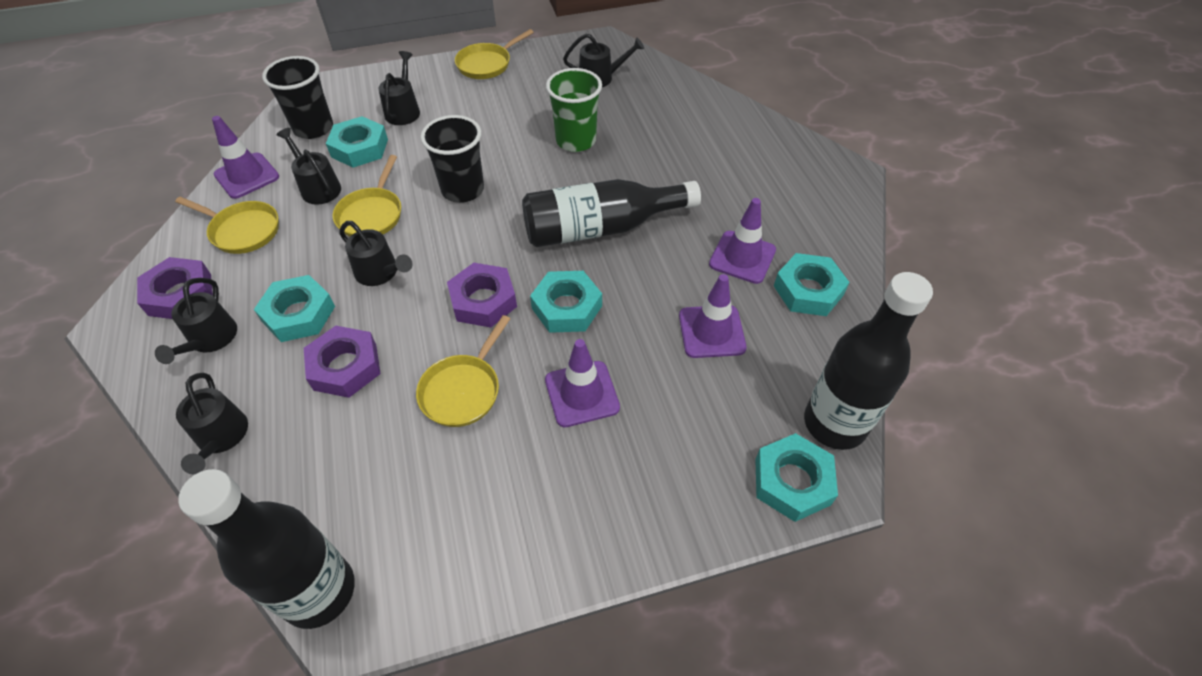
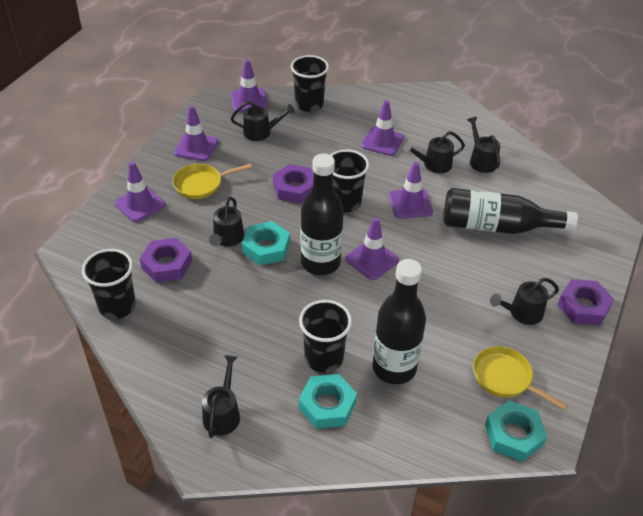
black cup: 2 -> 4
green cup: 1 -> 0
purple traffic cone: 4 -> 6
turquoise nut: 5 -> 3
yellow pan: 4 -> 2

